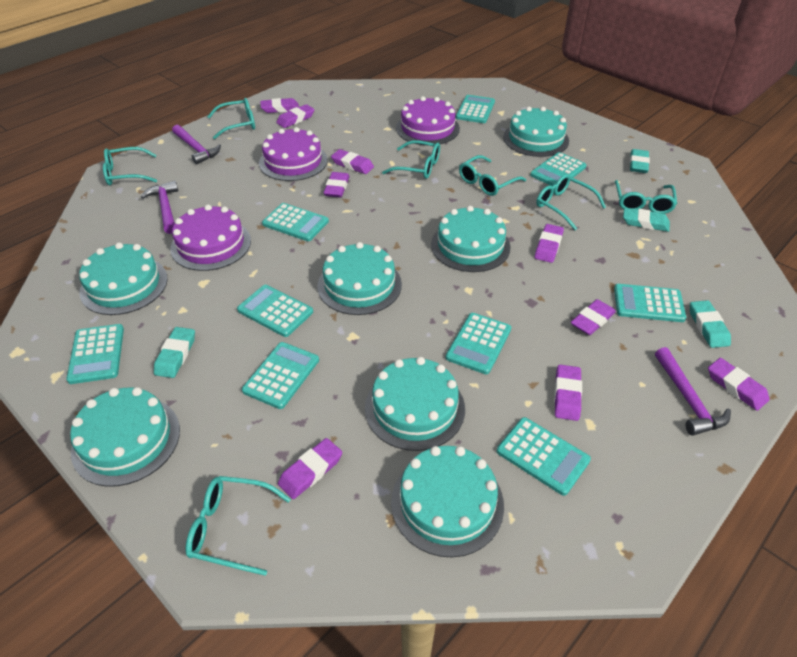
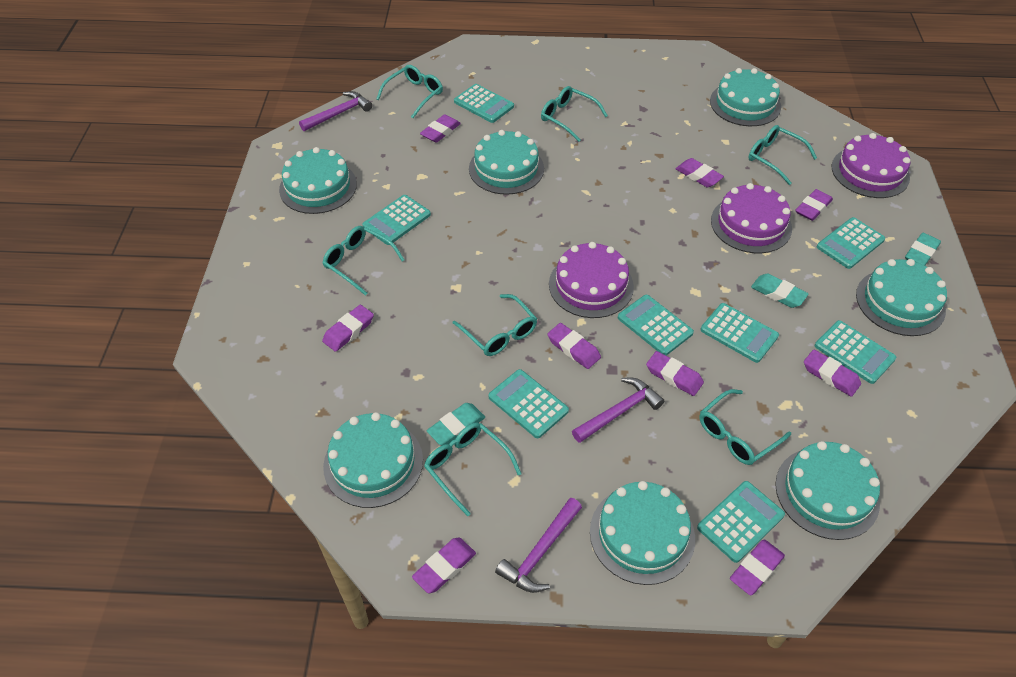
turquoise calculator: 9 -> 8
turquoise eraser: 4 -> 3

